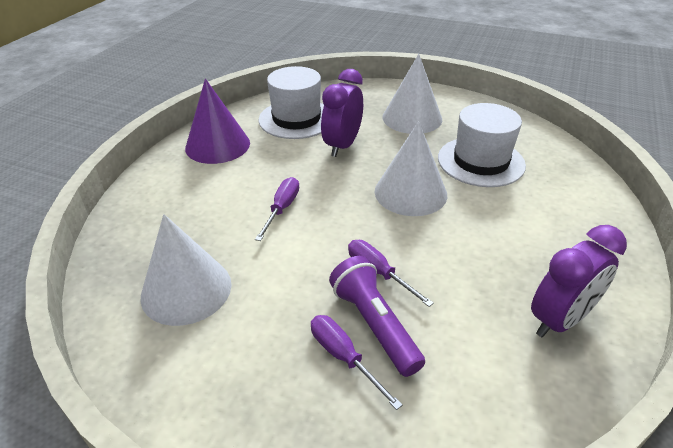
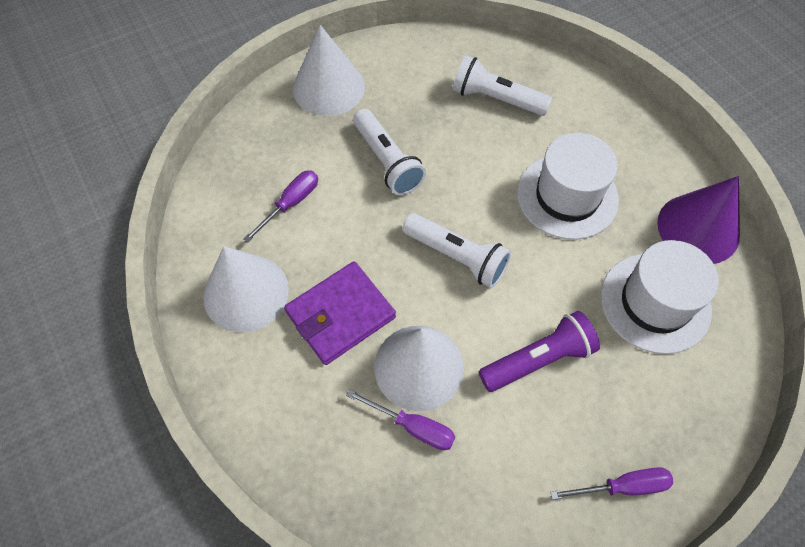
purple clock: 2 -> 0
purple wallet: 0 -> 1
white flashlight: 0 -> 3

